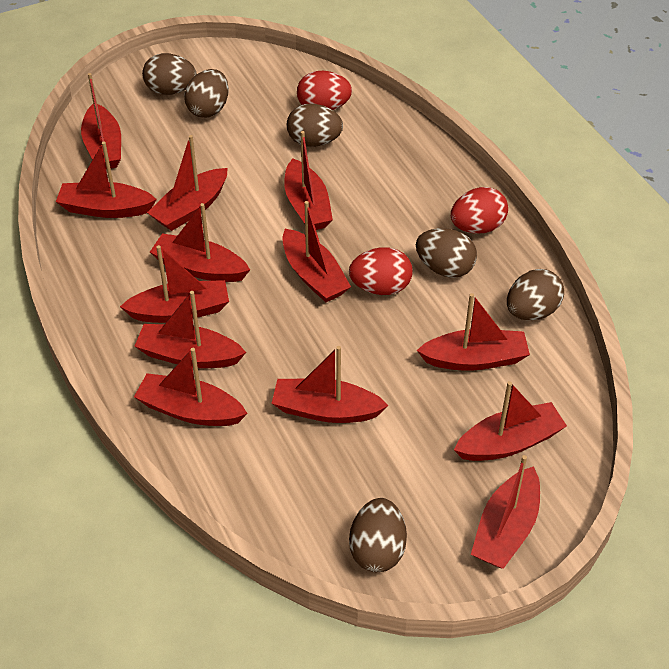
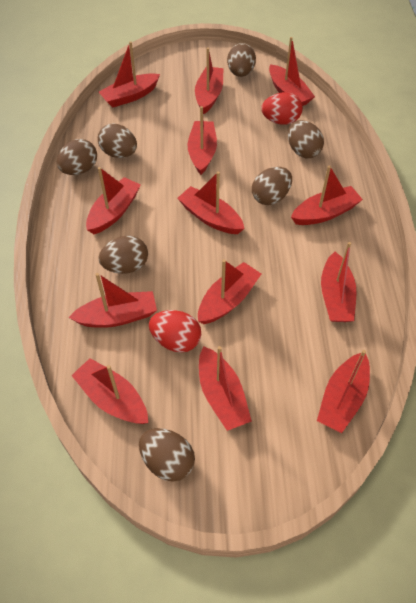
brown egg: 6 -> 7
red egg: 3 -> 2

